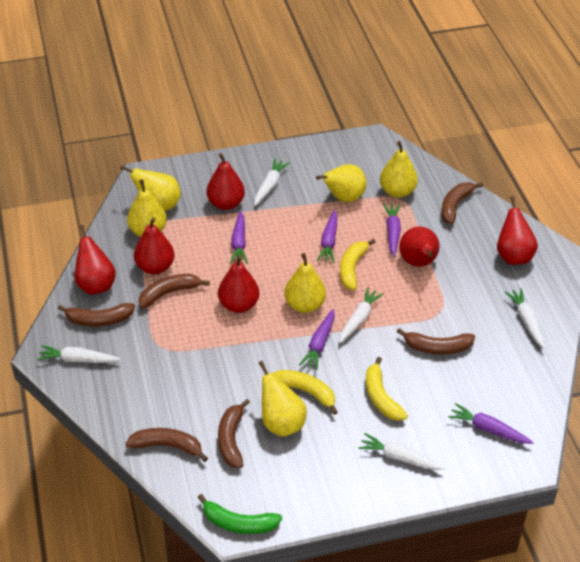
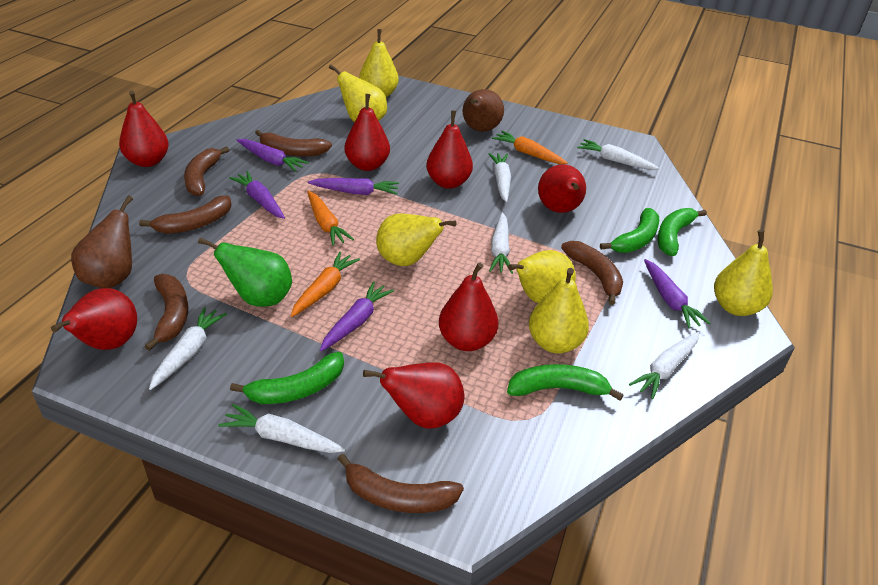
brown pear: 0 -> 2
green banana: 1 -> 4
green pear: 0 -> 1
orange carrot: 0 -> 3
red pear: 6 -> 7
white carrot: 5 -> 6
yellow banana: 3 -> 0

